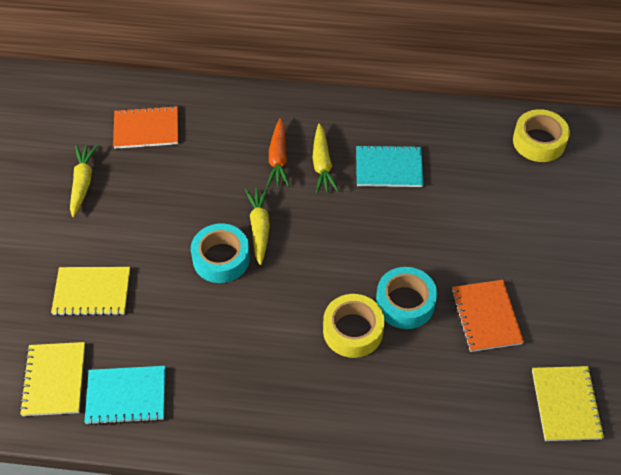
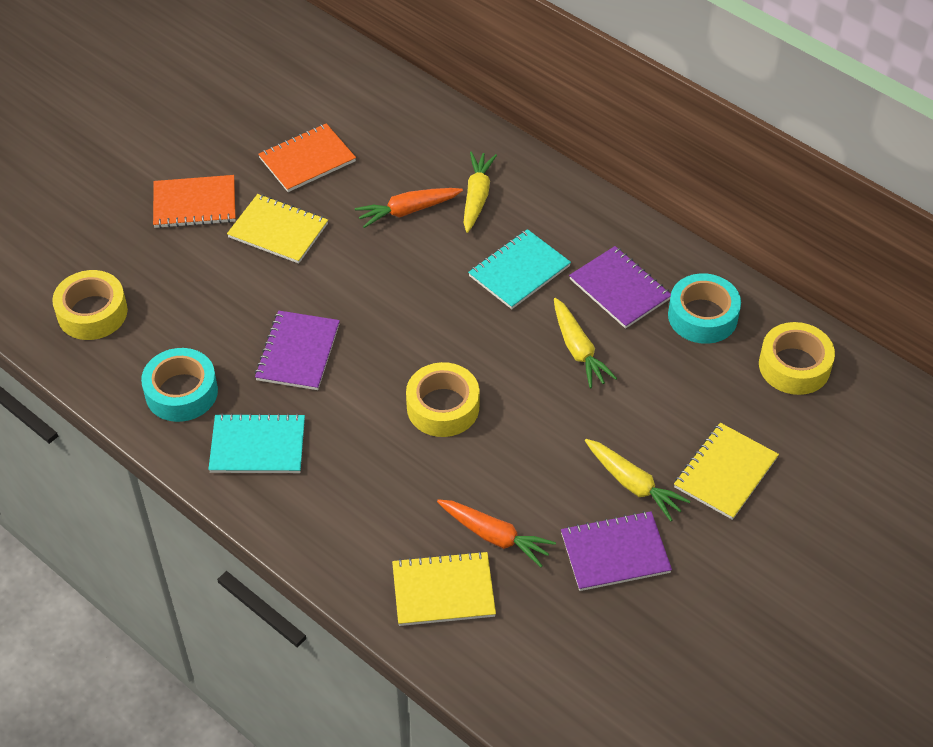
orange carrot: 1 -> 2
purple notebook: 0 -> 3
yellow tape: 2 -> 3

